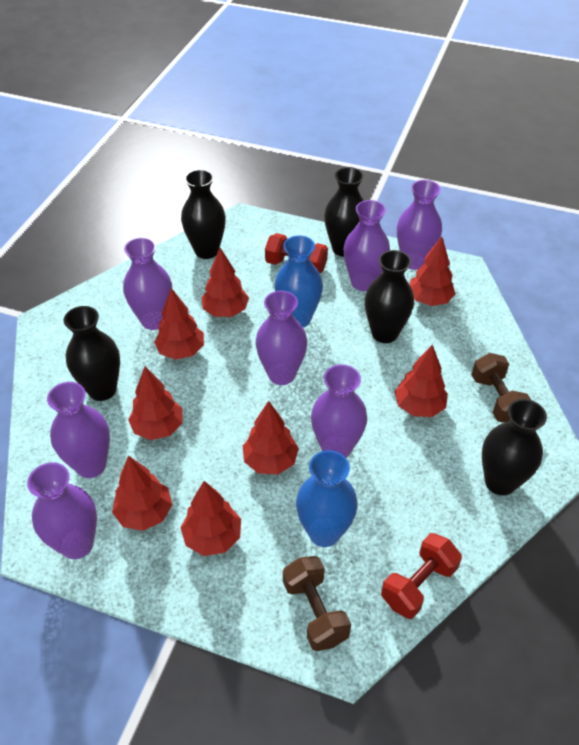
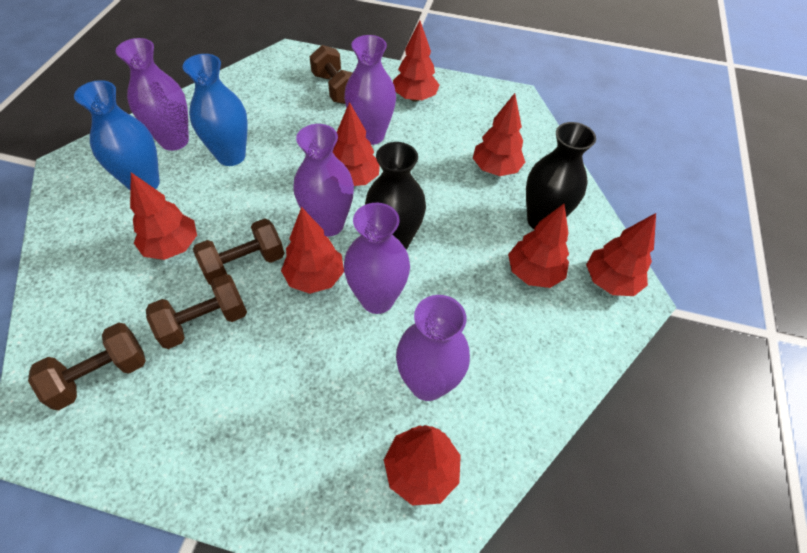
black vase: 5 -> 2
brown dumbbell: 2 -> 4
purple vase: 7 -> 5
red dumbbell: 2 -> 0

